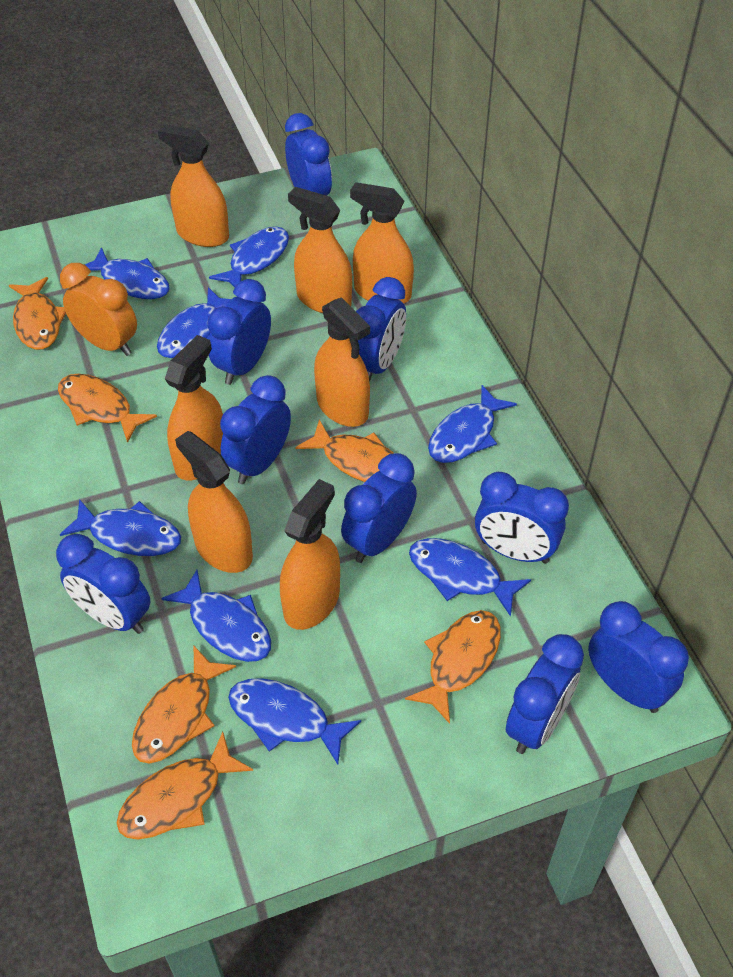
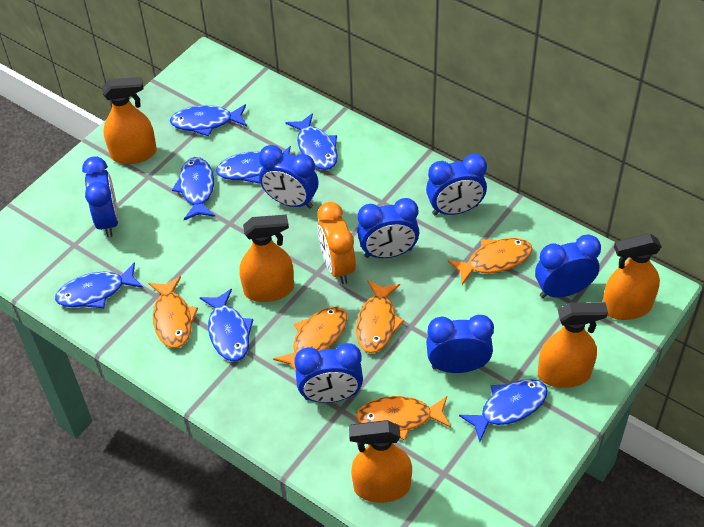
blue clock: 9 -> 7
blue fish: 8 -> 7
orange fish: 6 -> 5
orange spray bottle: 7 -> 5

